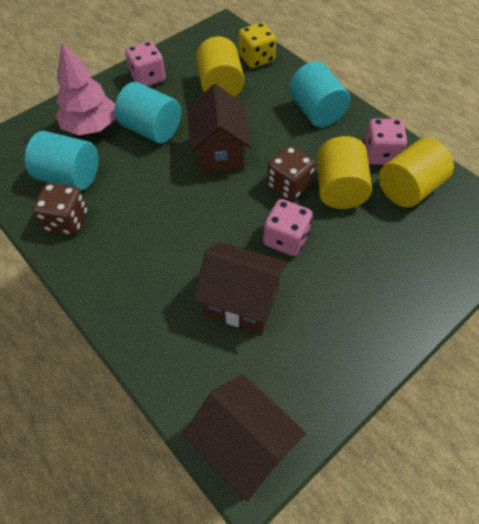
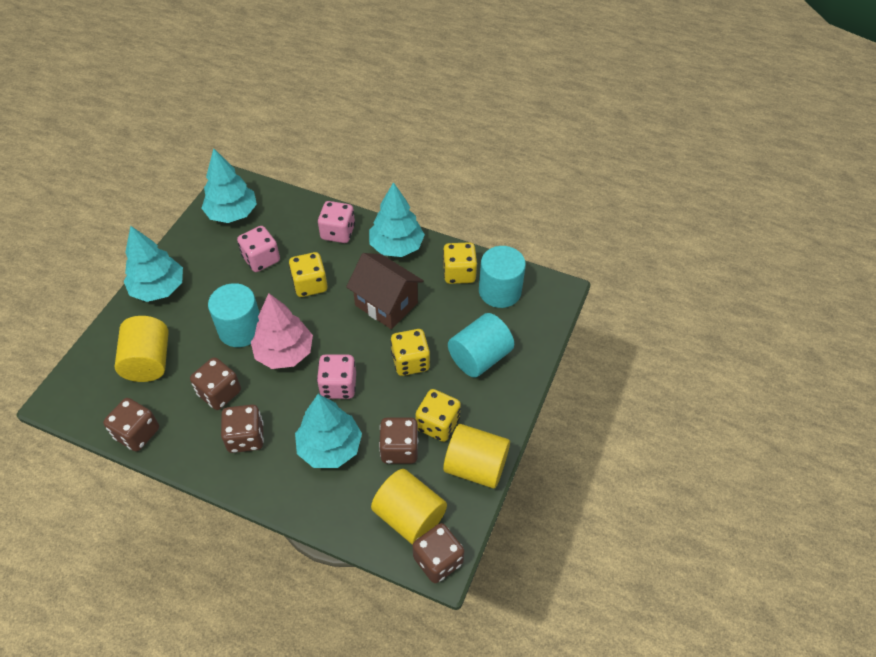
brown dice: 2 -> 5
brown house: 3 -> 1
turquoise tree: 0 -> 4
yellow dice: 1 -> 4

